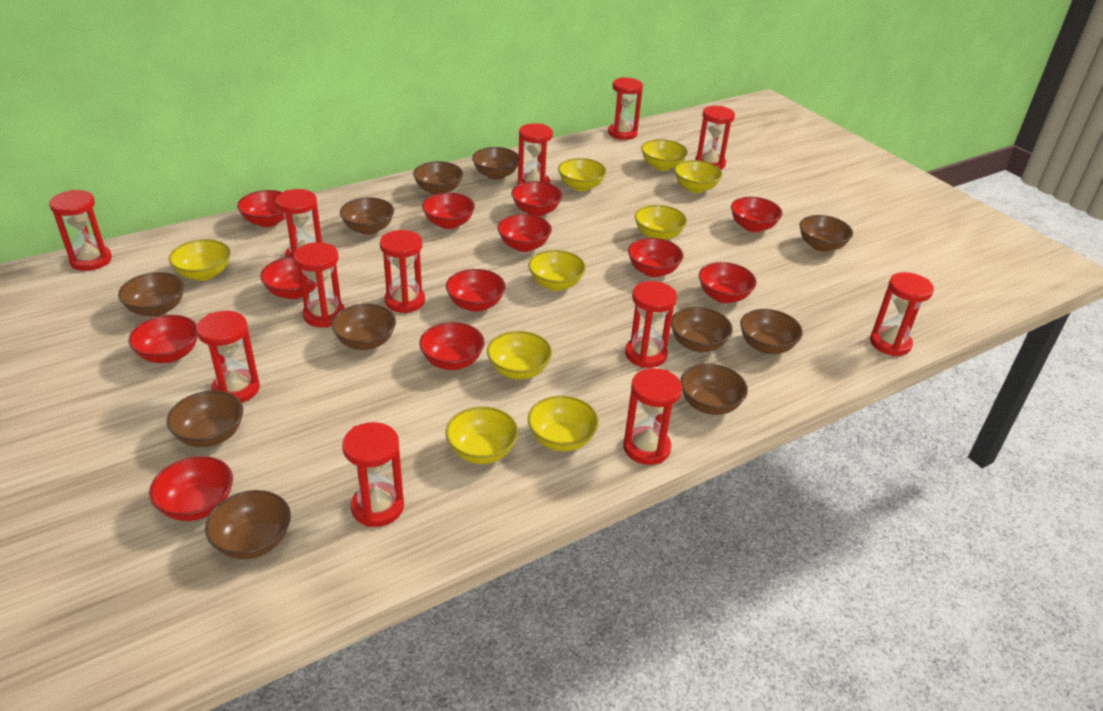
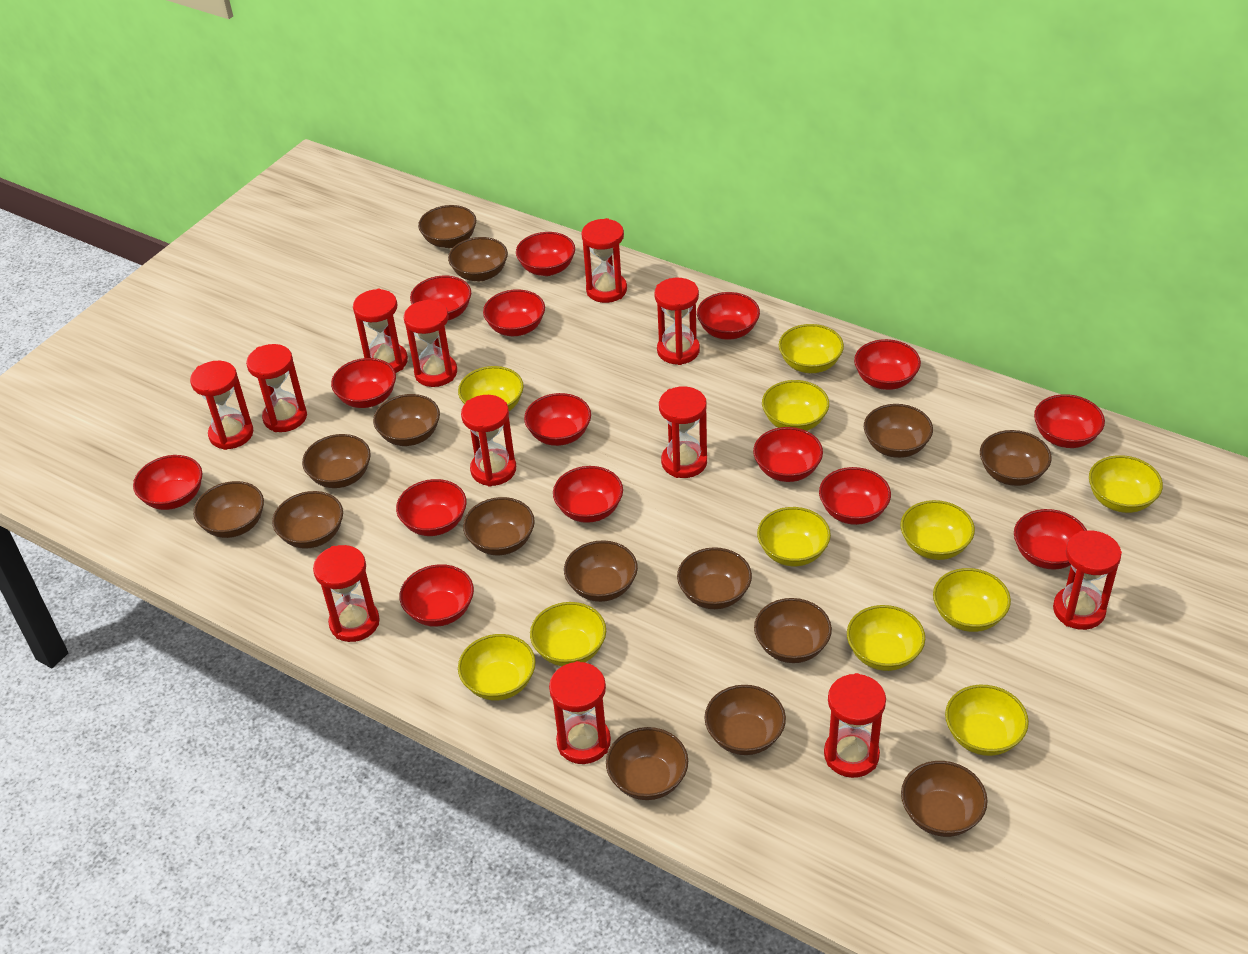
brown bowl: 11 -> 15
red bowl: 12 -> 15
yellow bowl: 9 -> 11

